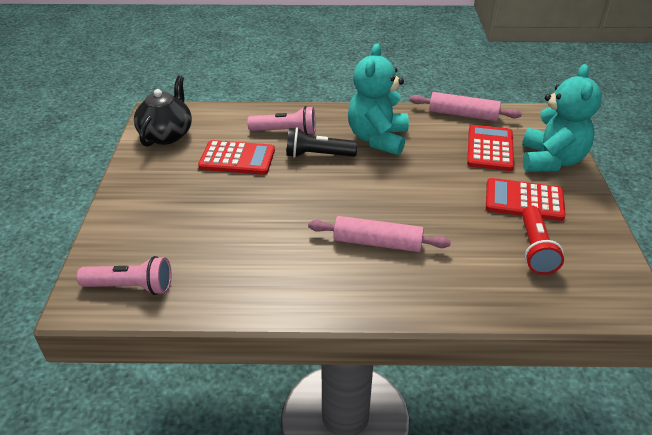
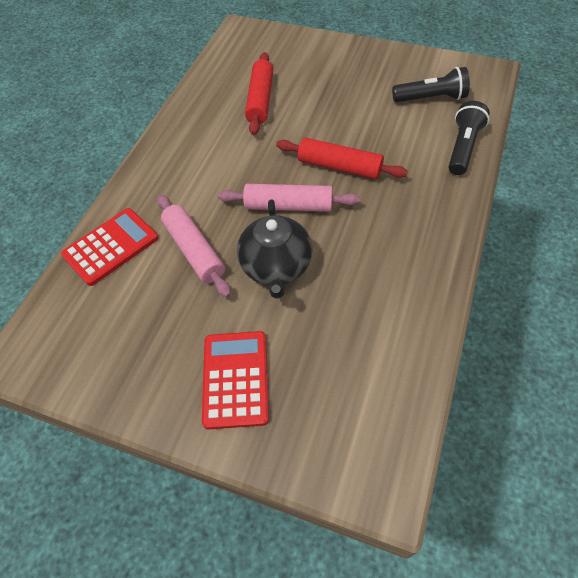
black flashlight: 1 -> 2
pink flashlight: 2 -> 0
red calculator: 3 -> 2
red flashlight: 1 -> 0
red rolling pin: 0 -> 2
turquoise teddy bear: 2 -> 0

